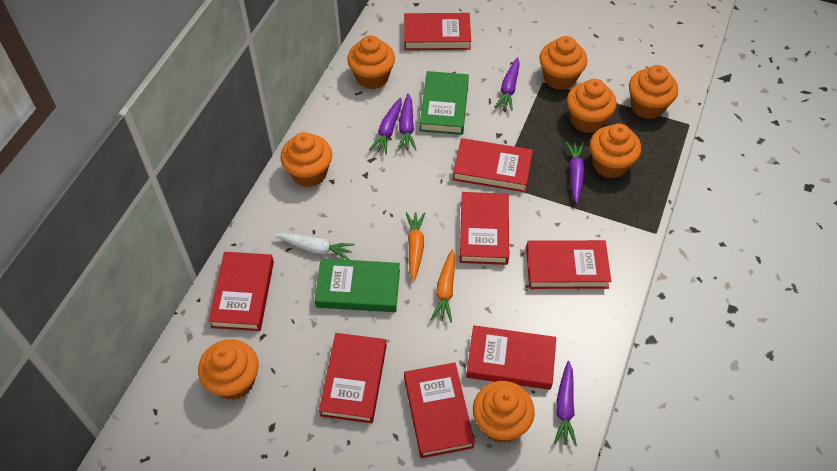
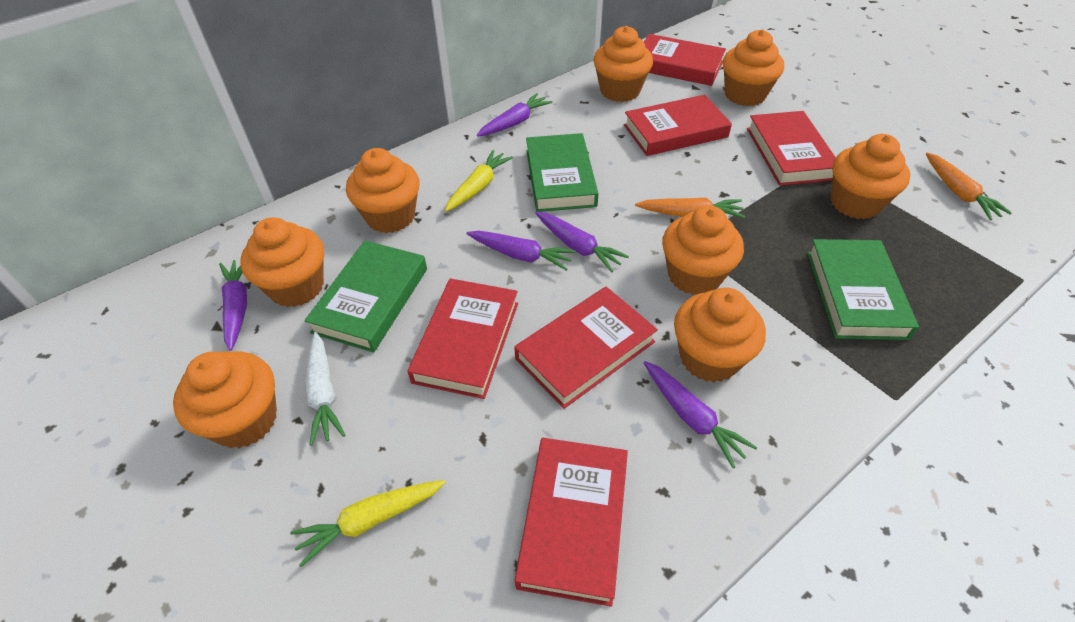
green book: 2 -> 3
red book: 8 -> 6
yellow carrot: 0 -> 2

